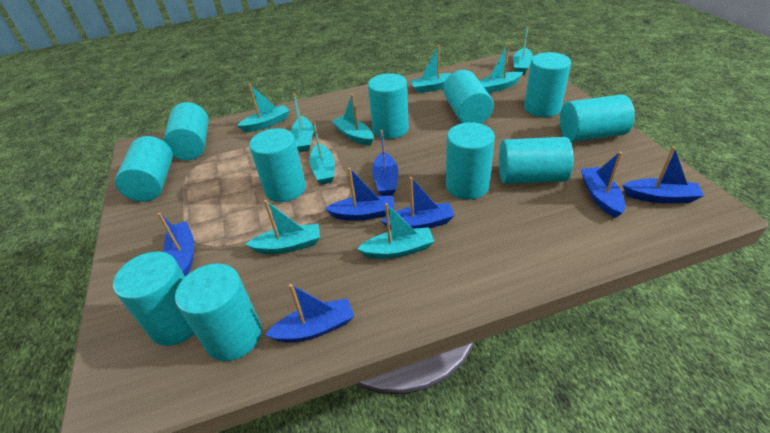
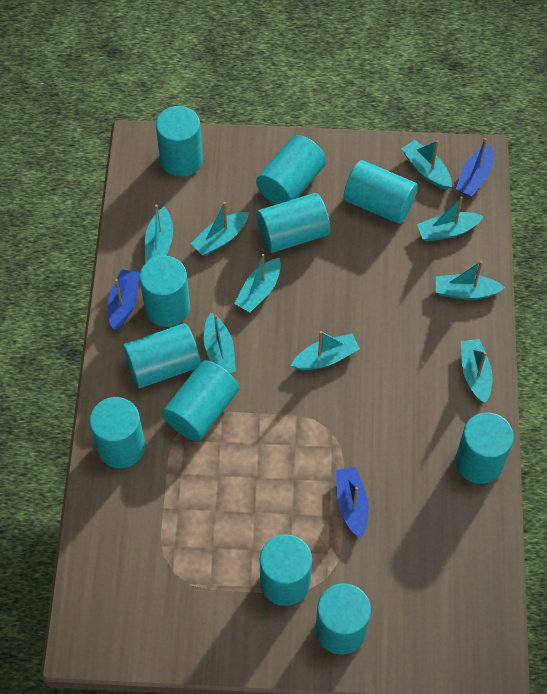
blue boat: 7 -> 3

